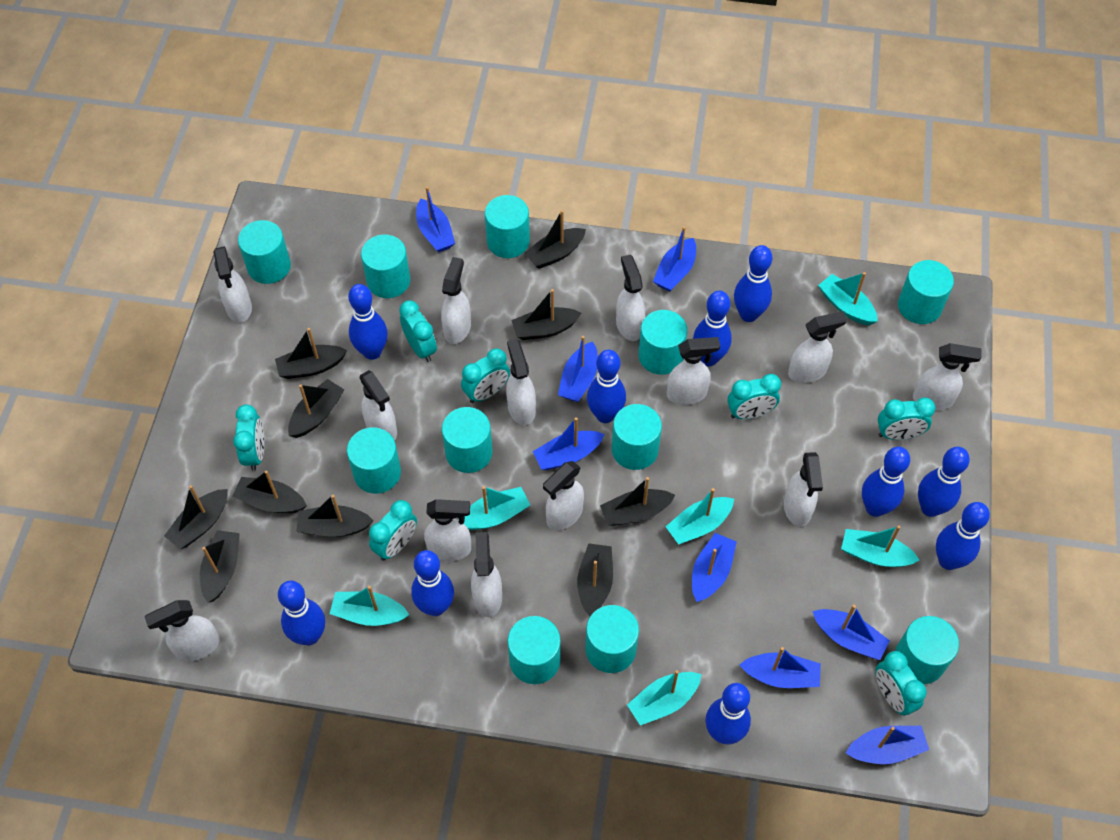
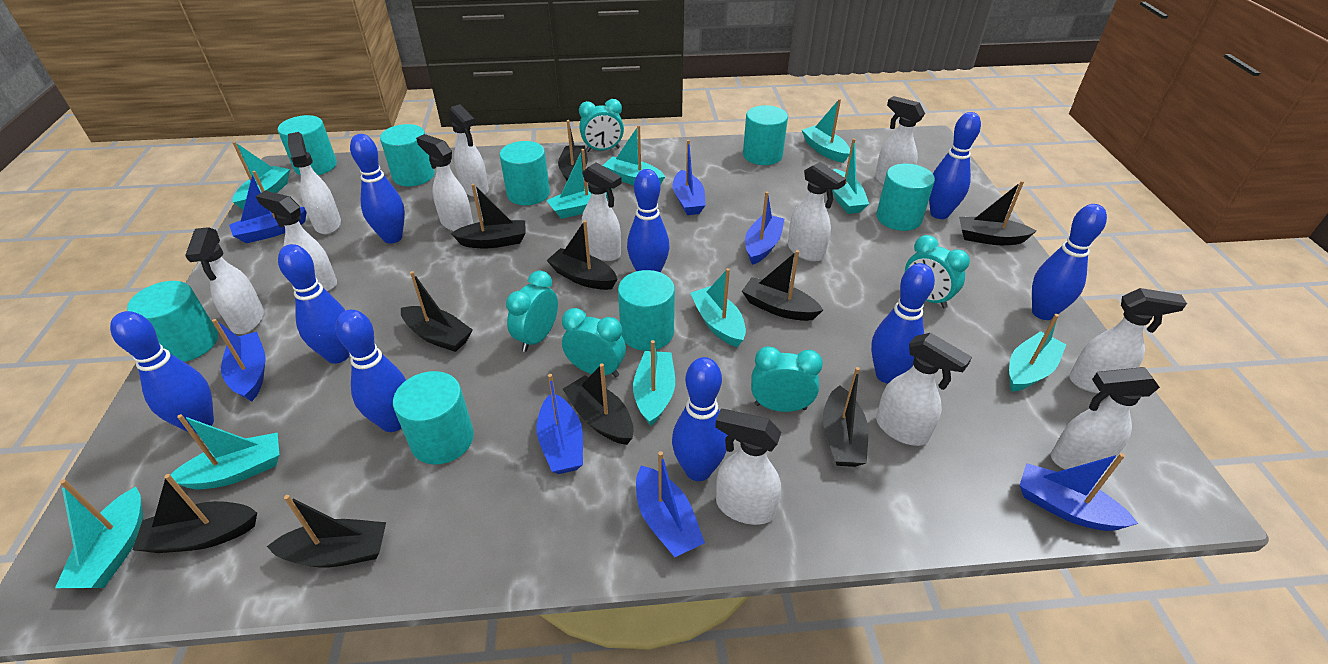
blue boat: 8 -> 7
blue bowling pin: 10 -> 9
turquoise boat: 6 -> 10
turquoise clock: 7 -> 5
turquoise cylinder: 11 -> 8
white spray bottle: 13 -> 12

